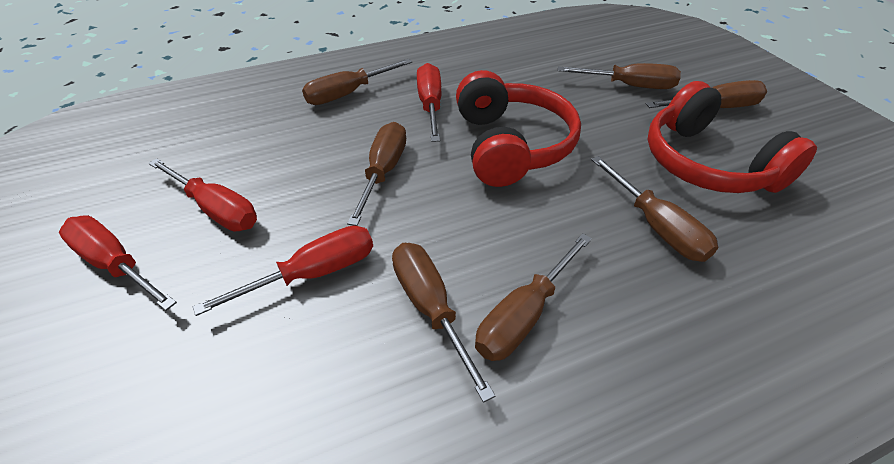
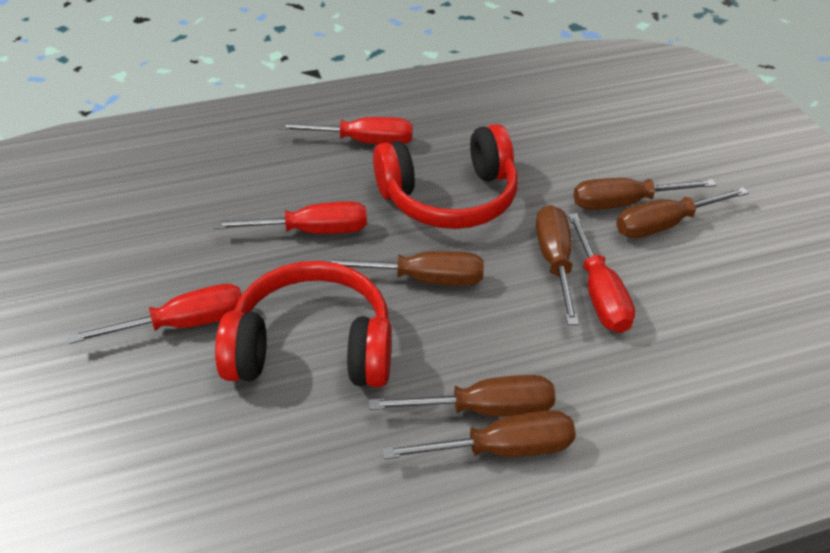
brown screwdriver: 7 -> 6

